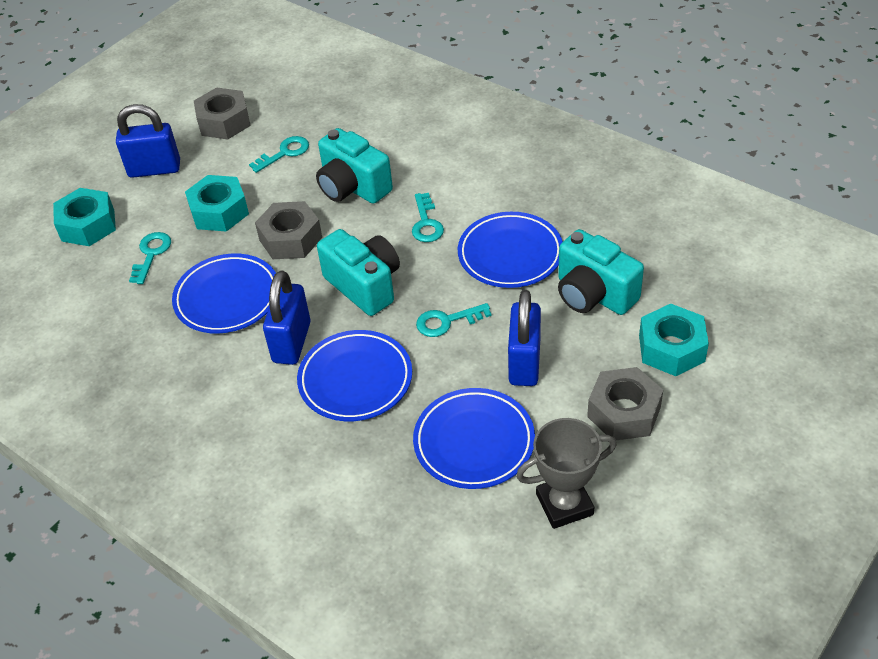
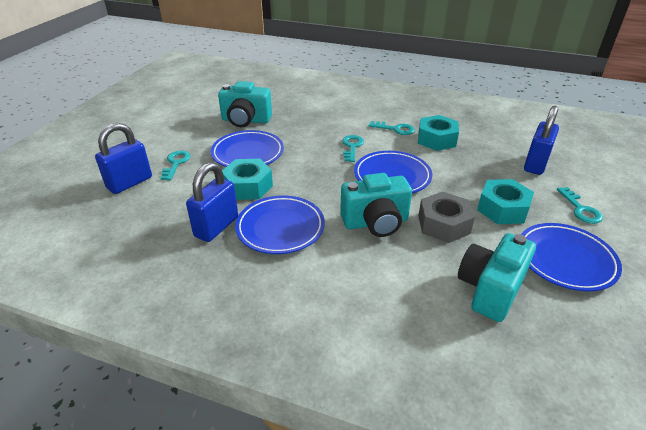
grey nut: 3 -> 1
grey trophy: 1 -> 0

